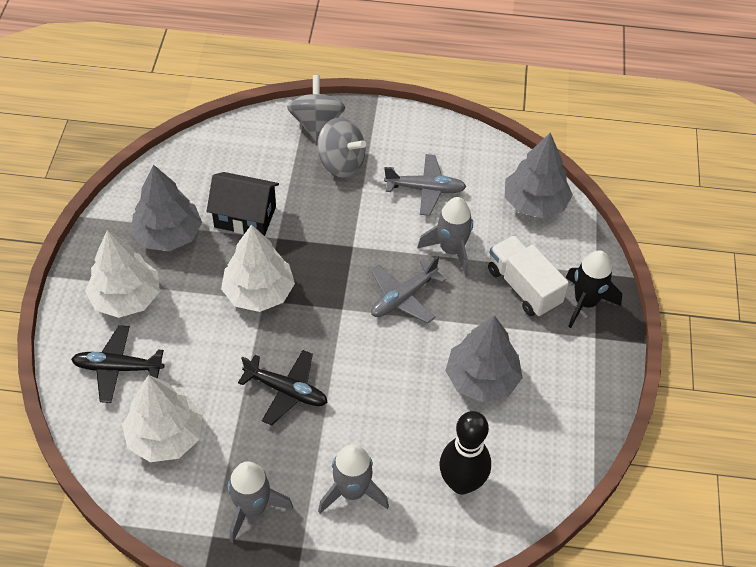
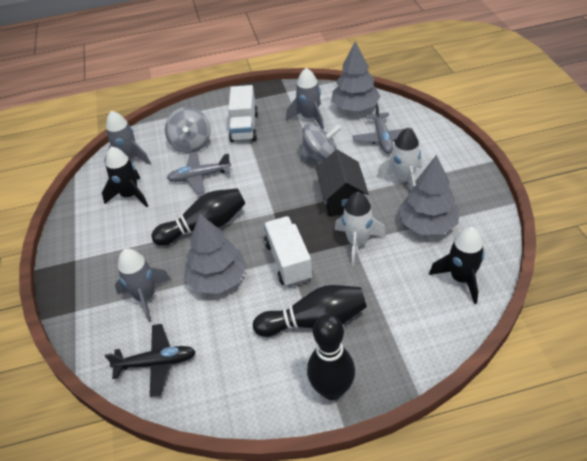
black bowling pin: 1 -> 3
black plane: 2 -> 1
black rocket: 1 -> 2
white rocket: 0 -> 2
white tree: 3 -> 0
white truck: 1 -> 2

